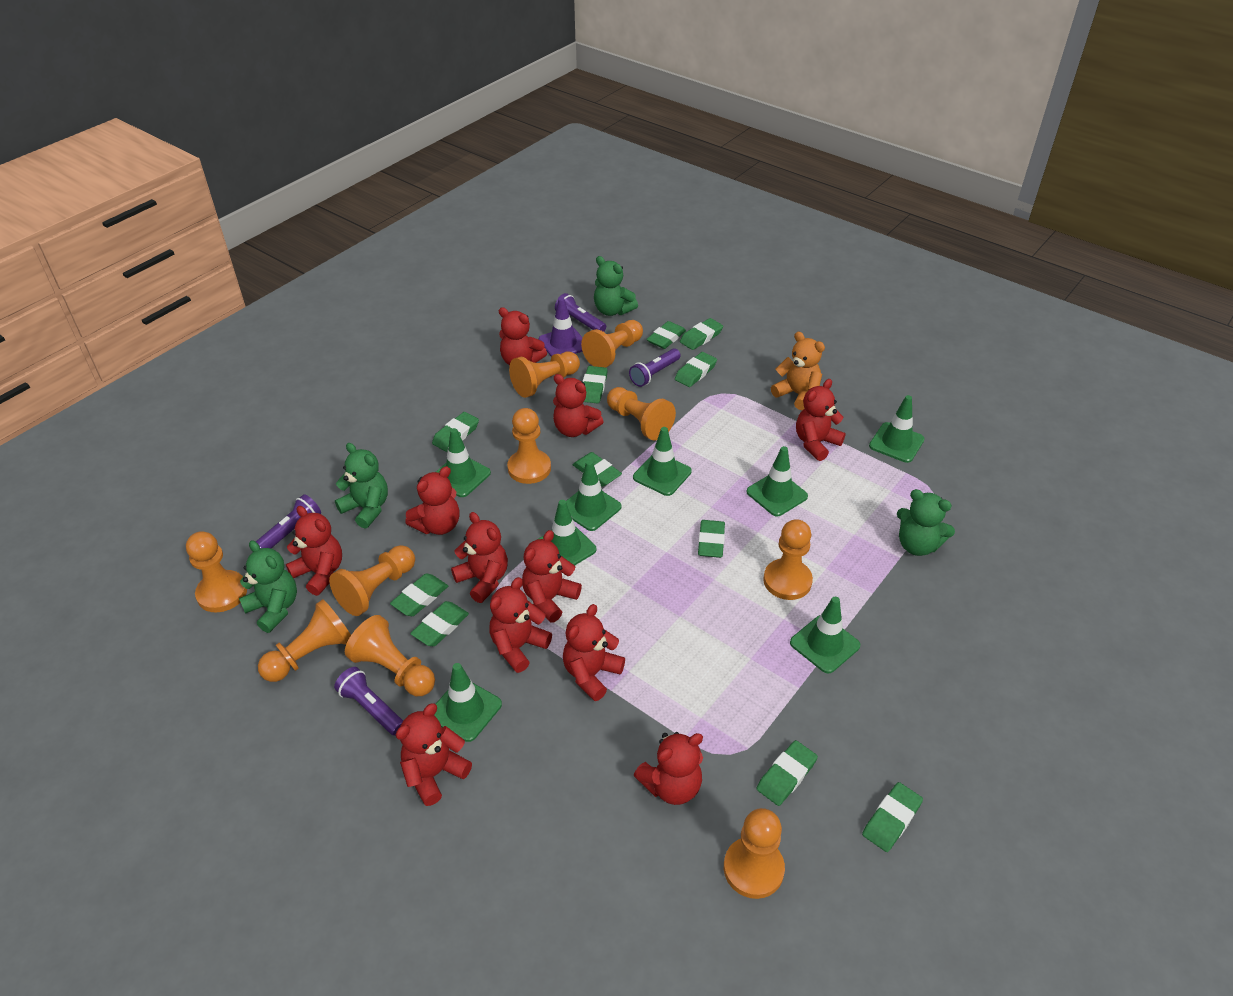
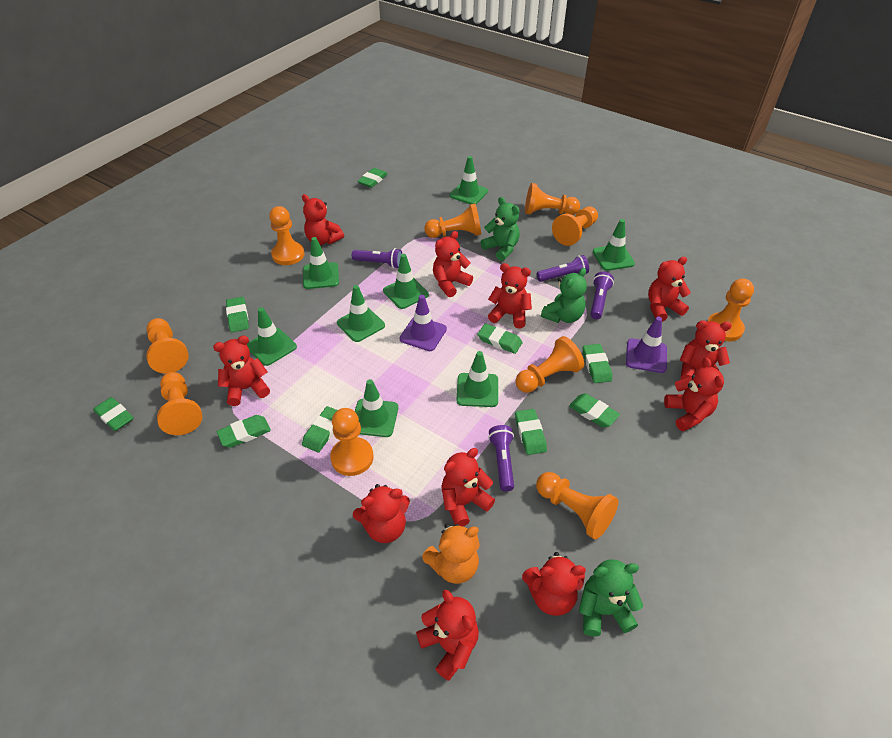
green eraser: 11 -> 9
green teddy bear: 4 -> 3
purple traffic cone: 1 -> 2

